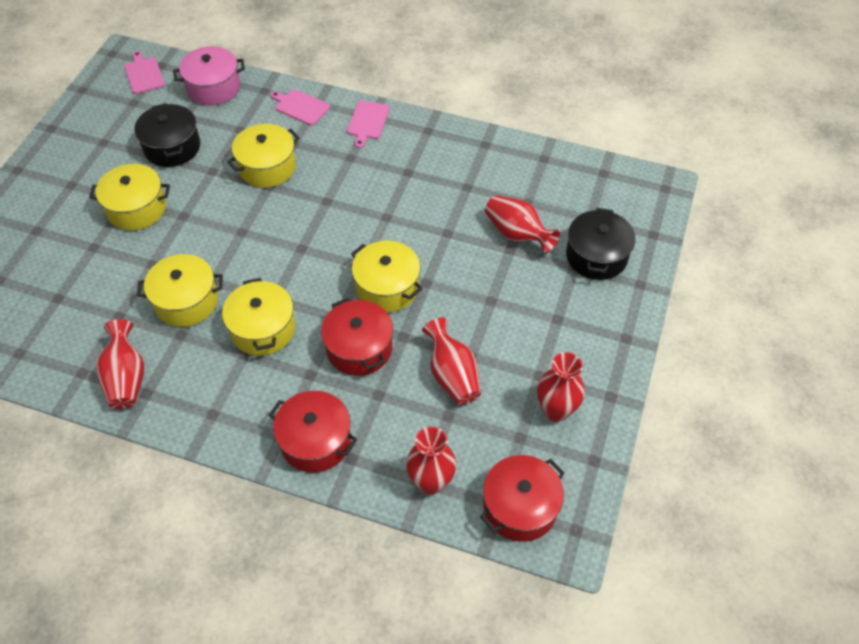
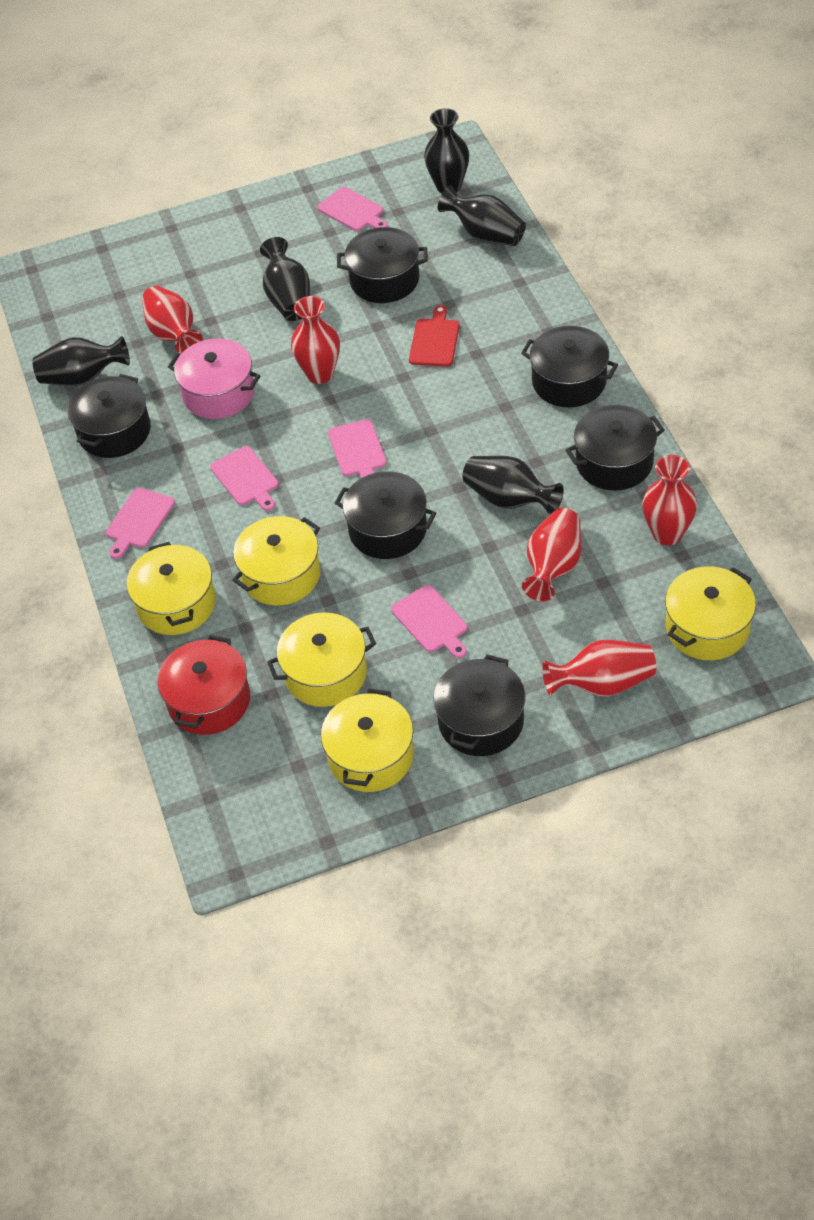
black pot: 2 -> 6
black vase: 0 -> 5
pink cutting board: 3 -> 5
red cutting board: 0 -> 1
red pot: 3 -> 1

